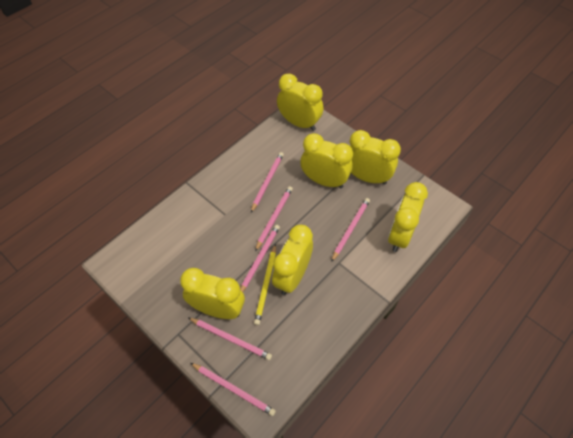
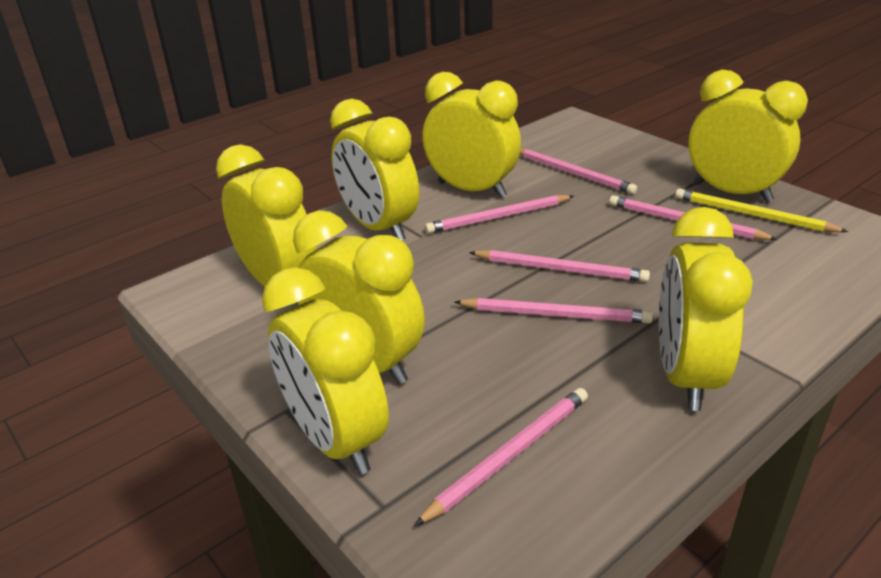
yellow clock: 6 -> 7

